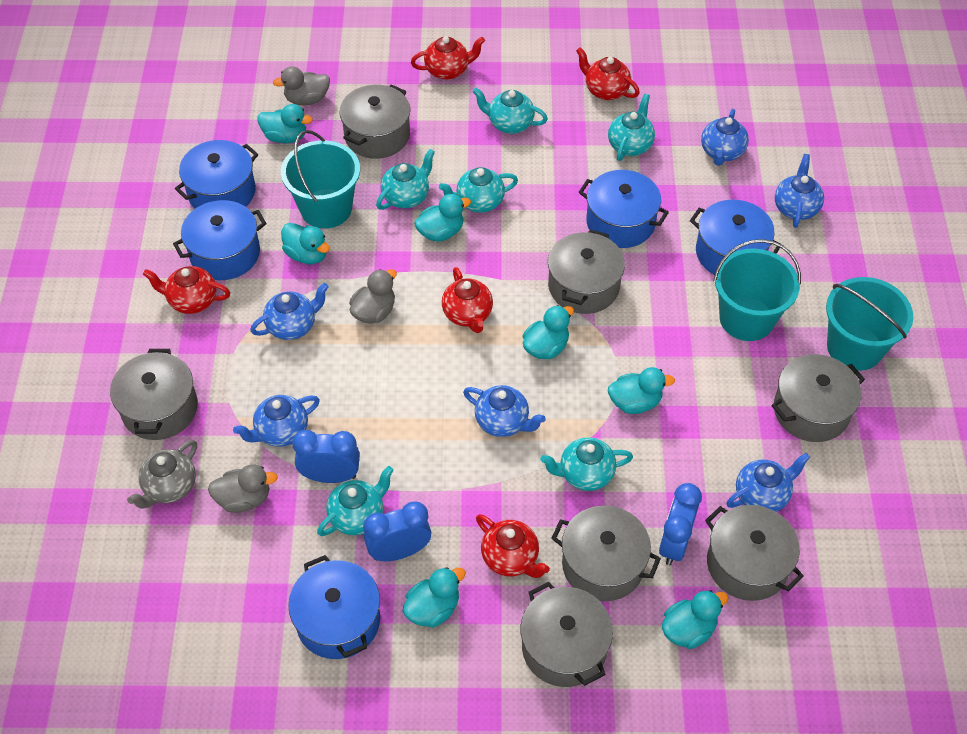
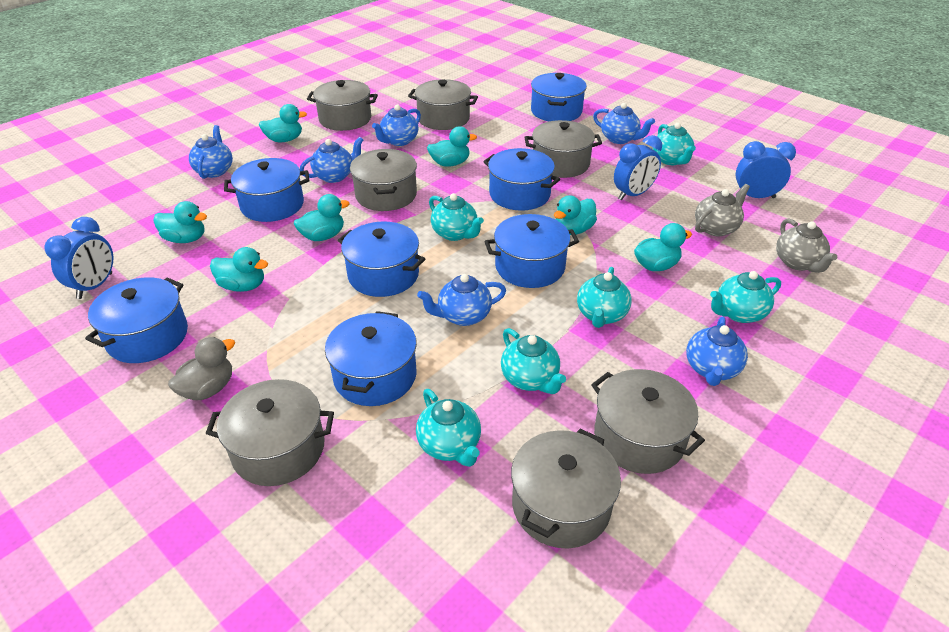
blue pot: 5 -> 7
grey duck: 3 -> 1
grey teapot: 1 -> 2
red teapot: 5 -> 0
turquoise bucket: 3 -> 0

